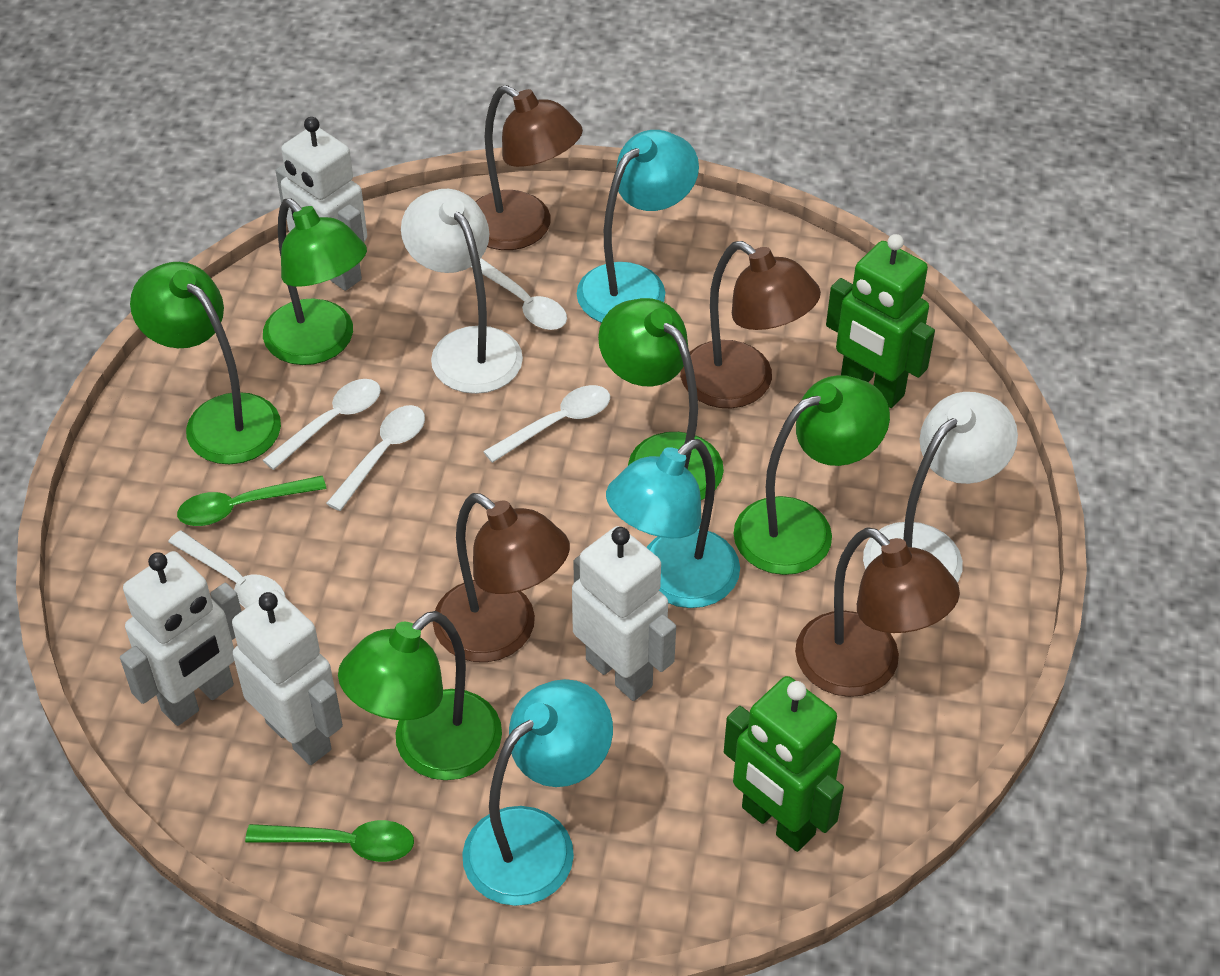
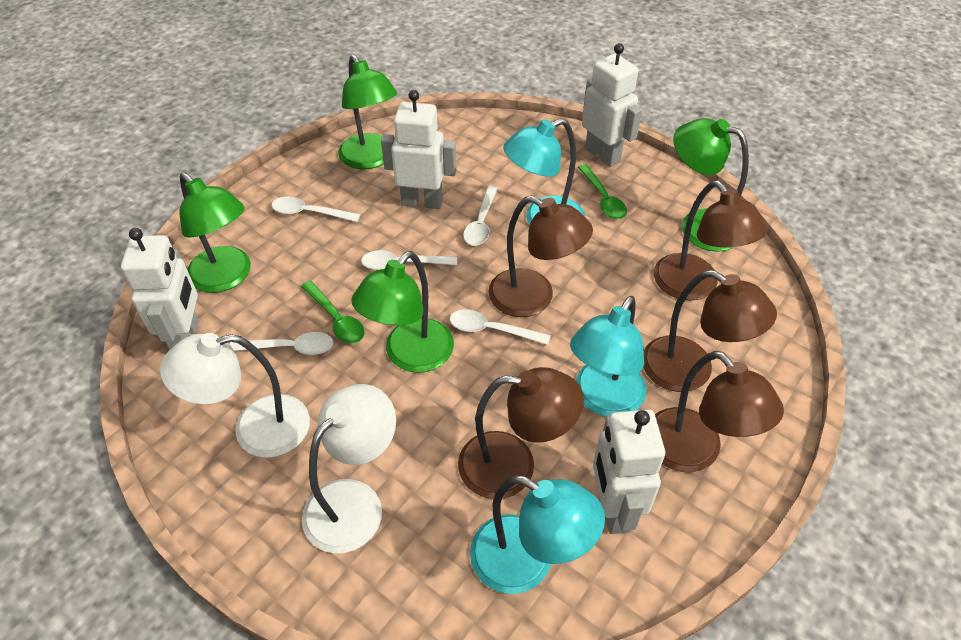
brown lamp: 4 -> 5
green lamp: 5 -> 4
green robot: 2 -> 0

